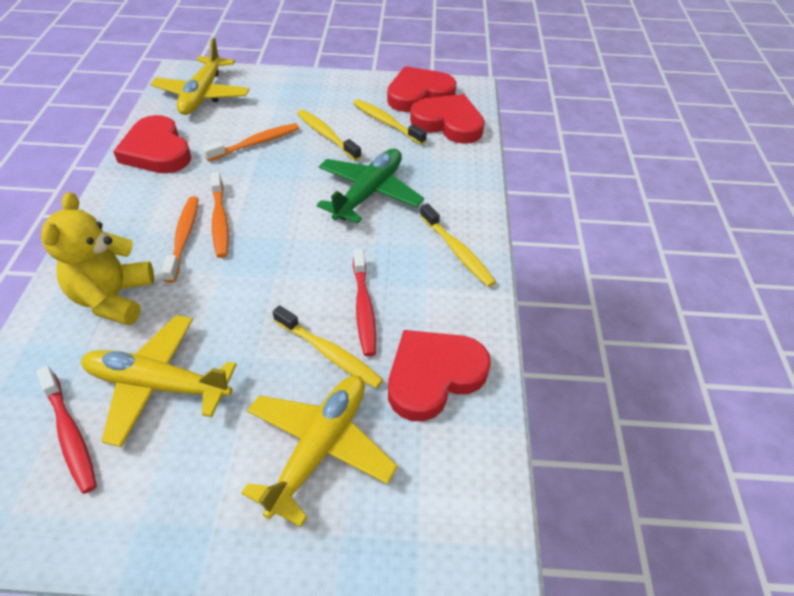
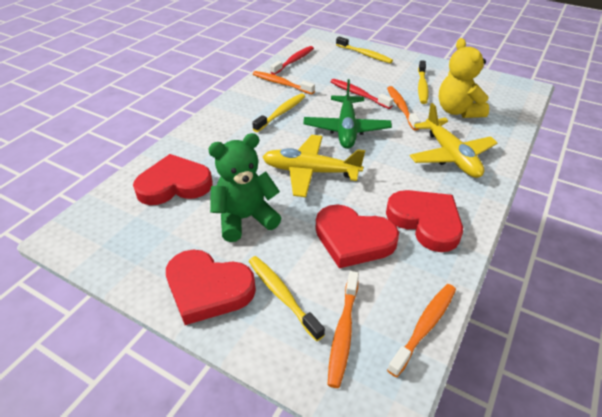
green teddy bear: 0 -> 1
orange toothbrush: 3 -> 4
yellow plane: 3 -> 2

